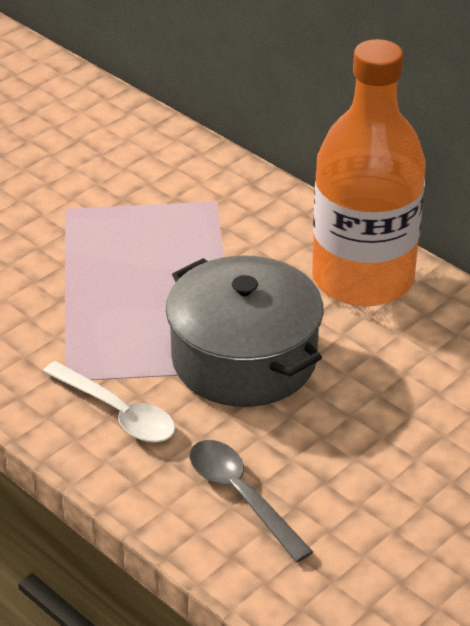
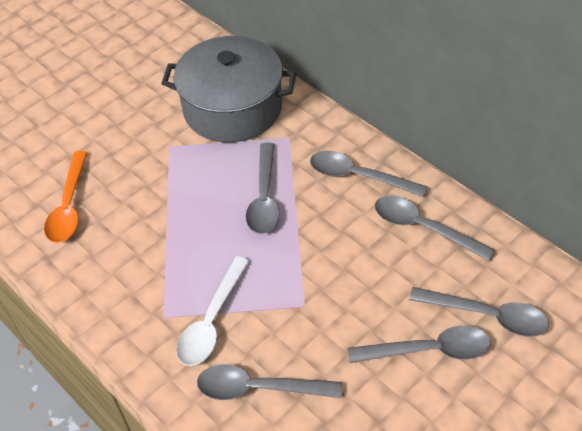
grey spoon: 1 -> 6
orange bottle: 1 -> 0
orange spoon: 0 -> 1

